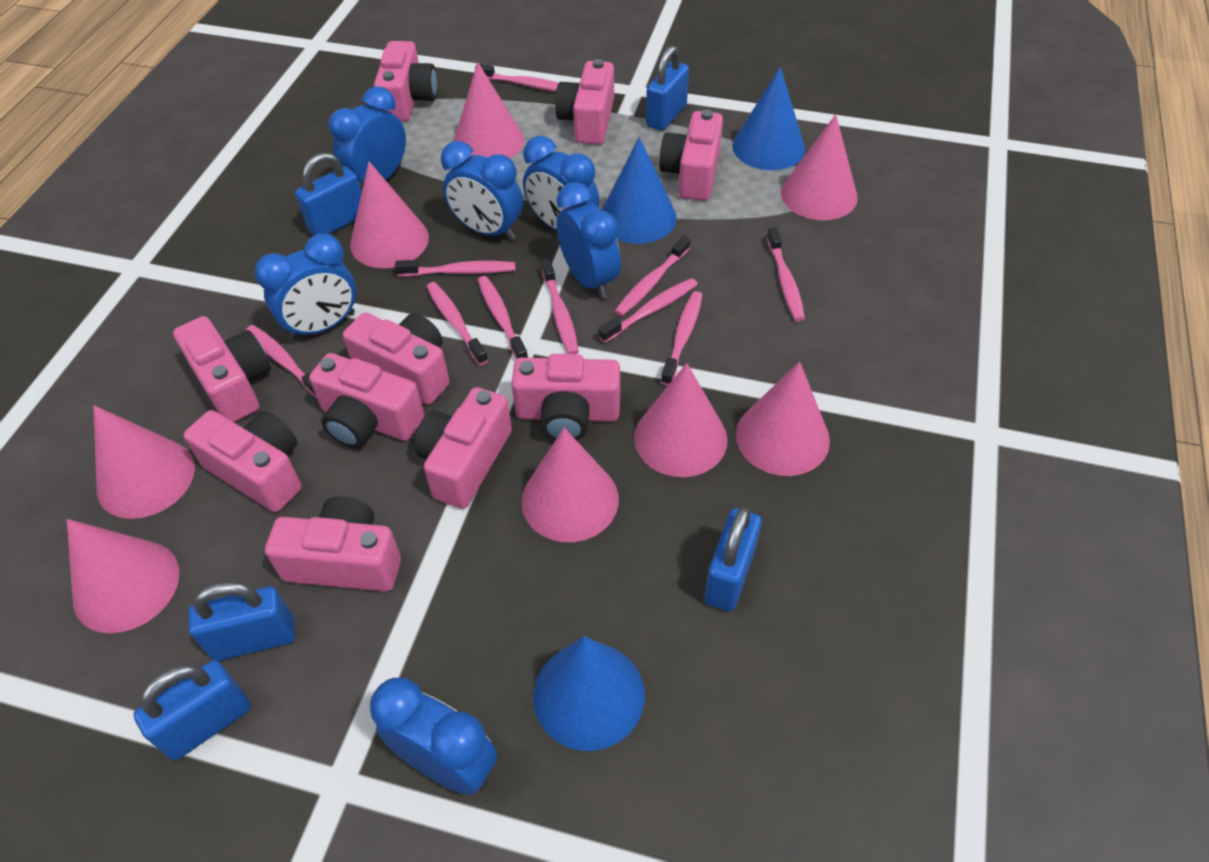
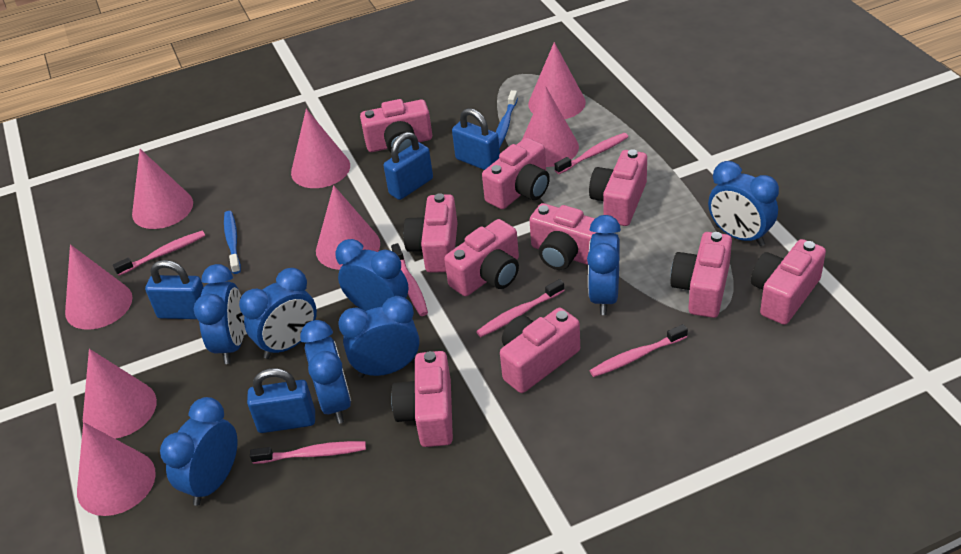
blue clock: 6 -> 8
blue cone: 3 -> 0
blue padlock: 5 -> 4
blue toothbrush: 0 -> 2
pink toothbrush: 10 -> 6

